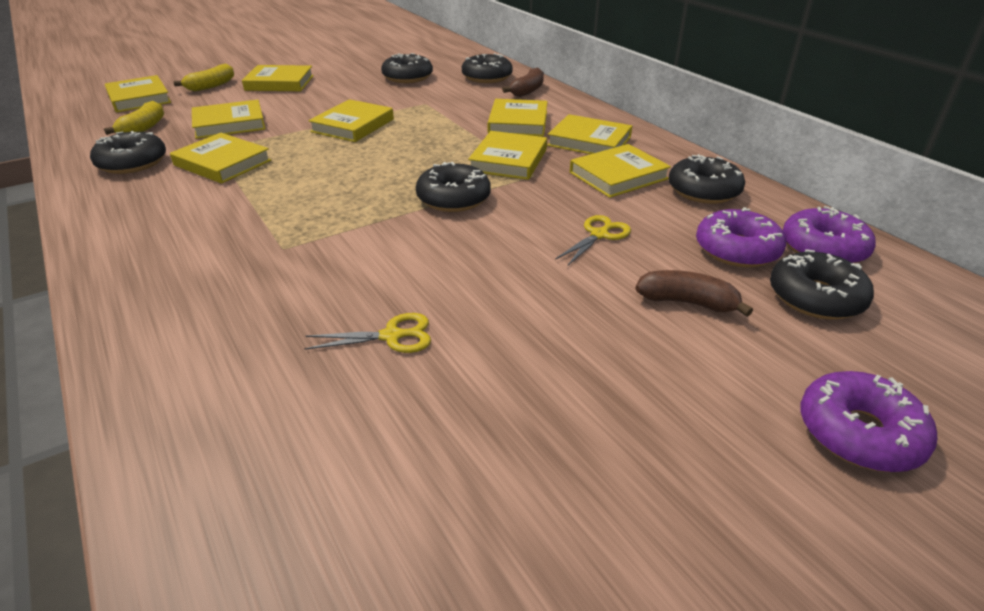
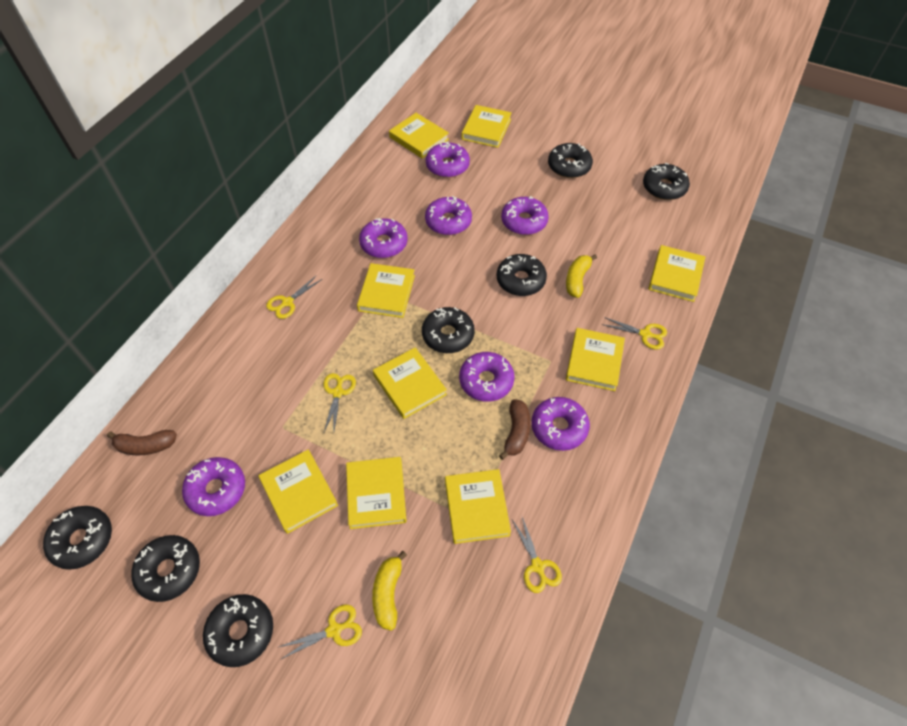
black donut: 6 -> 7
purple donut: 3 -> 7
yellow scissors: 2 -> 5

